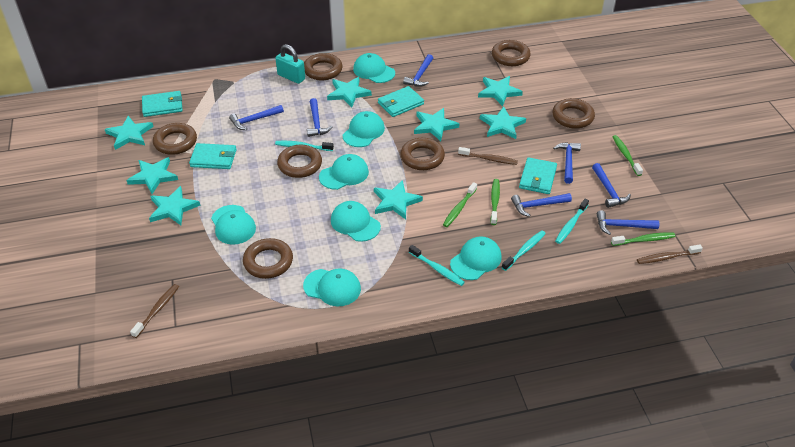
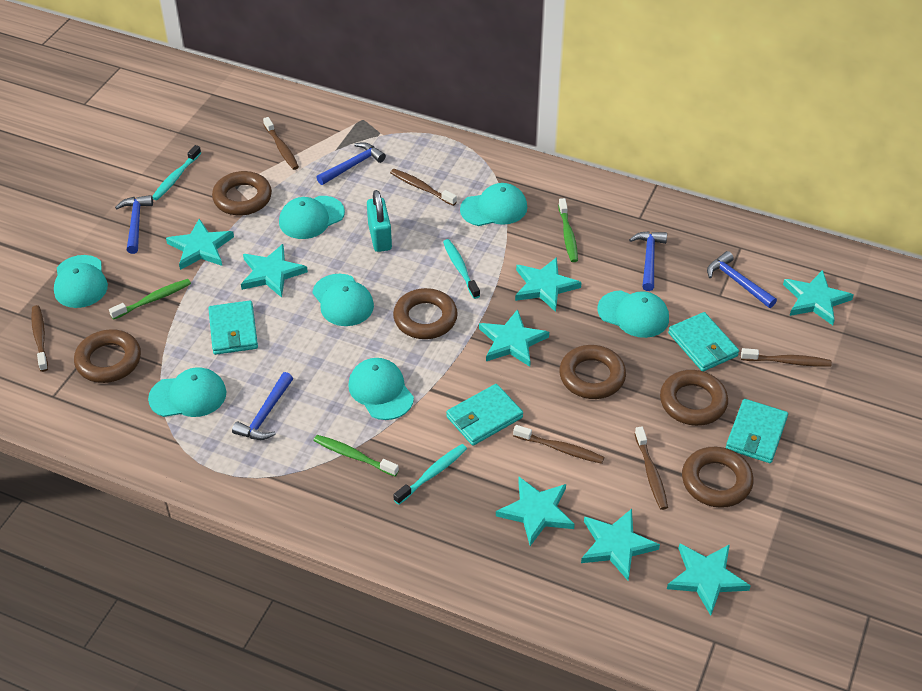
blue hammer: 7 -> 5
brown ring: 7 -> 6
brown toothbrush: 3 -> 6
green toothbrush: 4 -> 3
turquoise toothbrush: 4 -> 3

